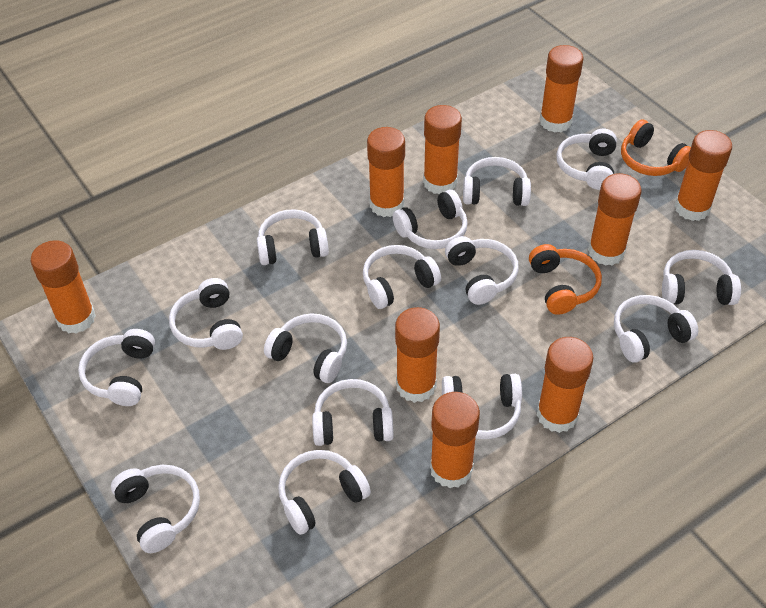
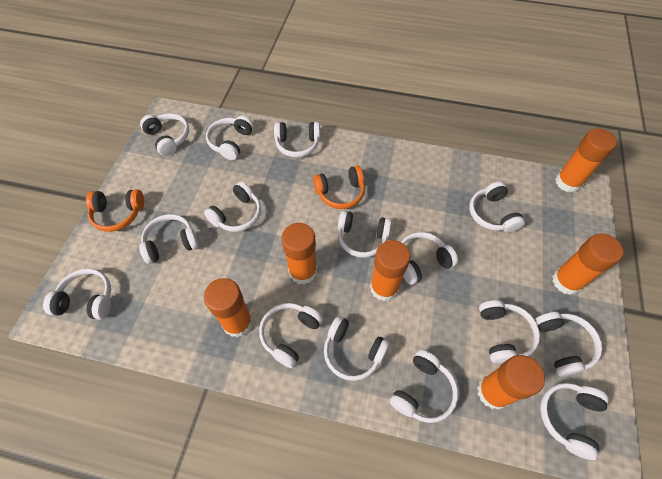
orange glue stick: 9 -> 6

